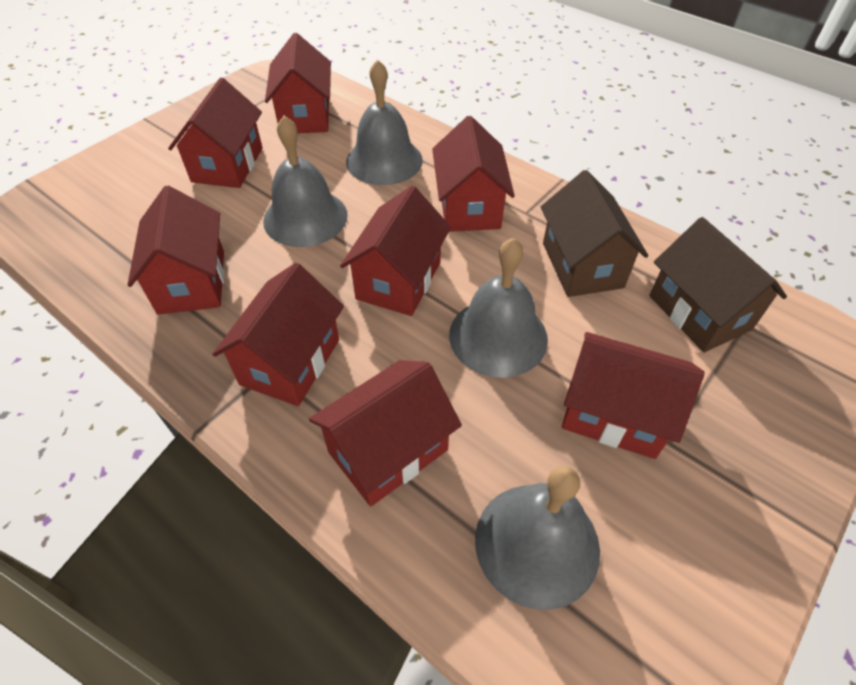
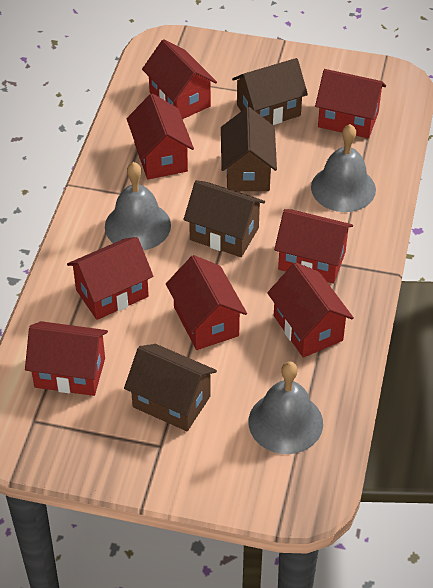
brown house: 2 -> 4
grey bell: 4 -> 3

